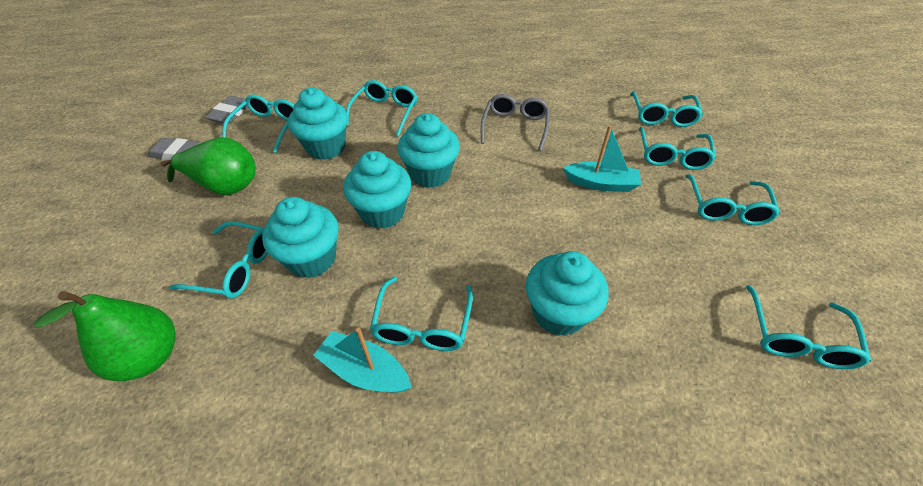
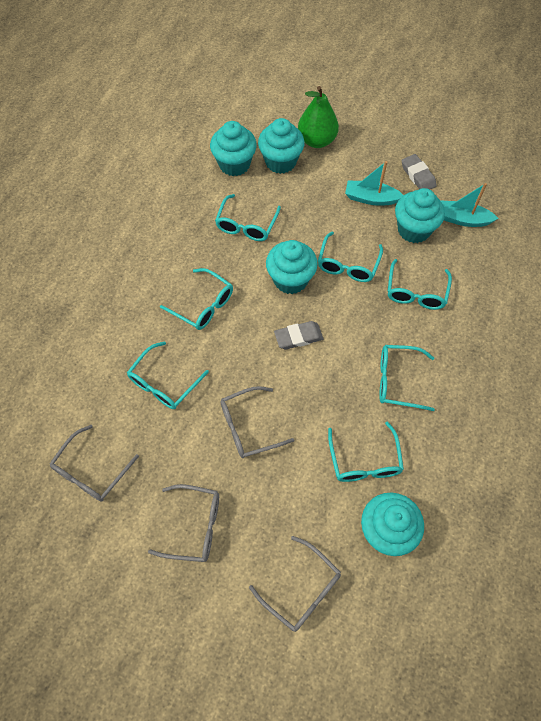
green pear: 2 -> 1
grey glasses: 1 -> 4
turquoise glasses: 8 -> 7

